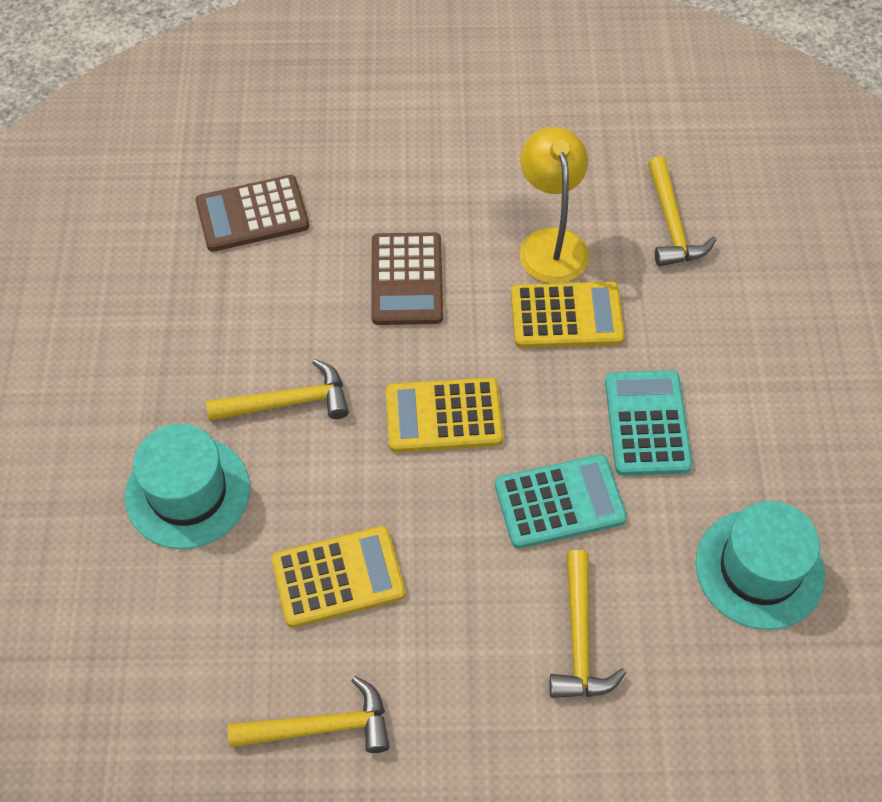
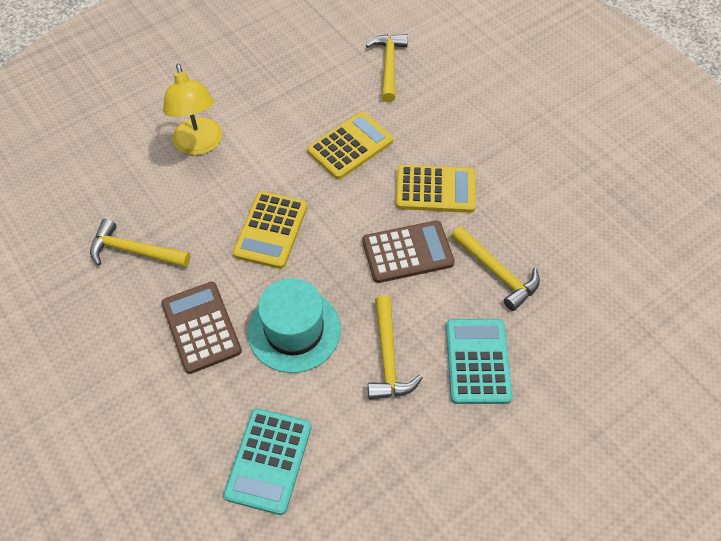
turquoise hat: 2 -> 1

